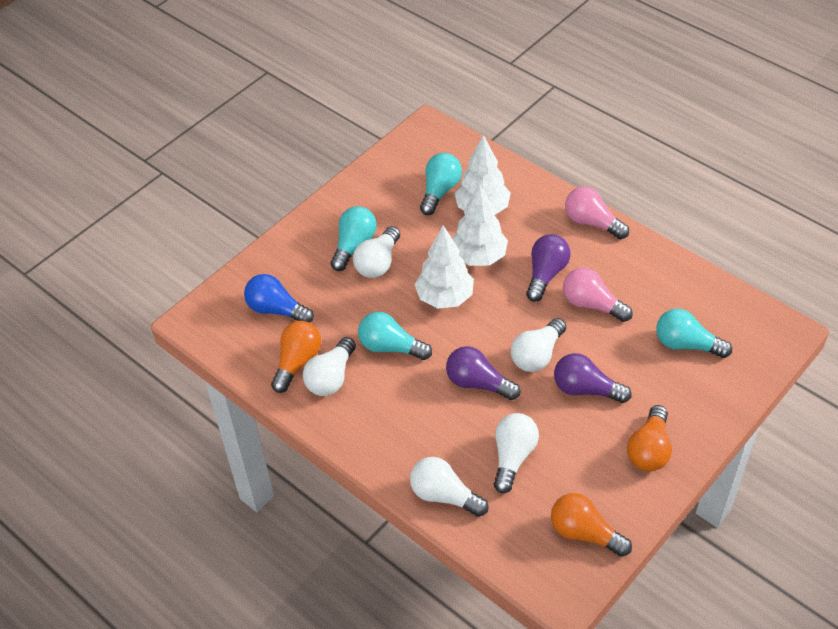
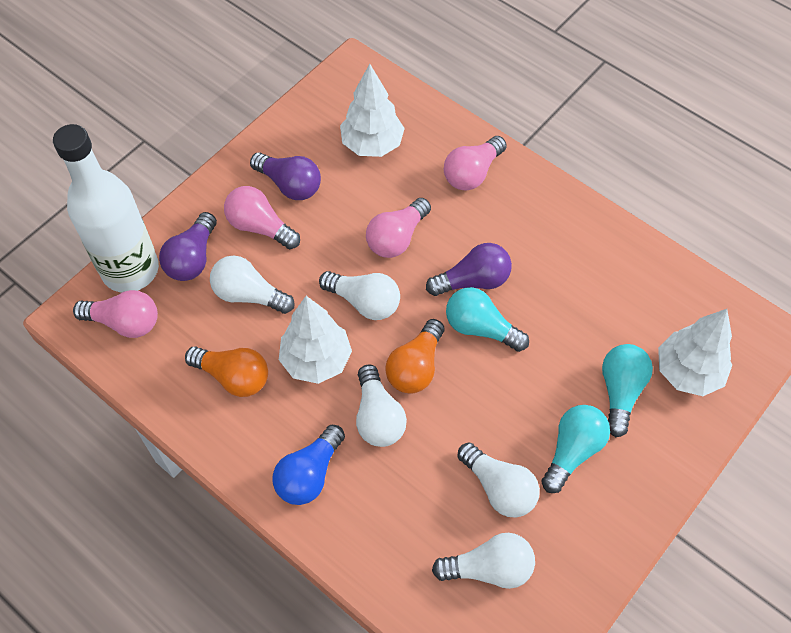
orange light bulb: 3 -> 2
pink light bulb: 2 -> 4
turquoise light bulb: 4 -> 3
white bottle: 0 -> 1

